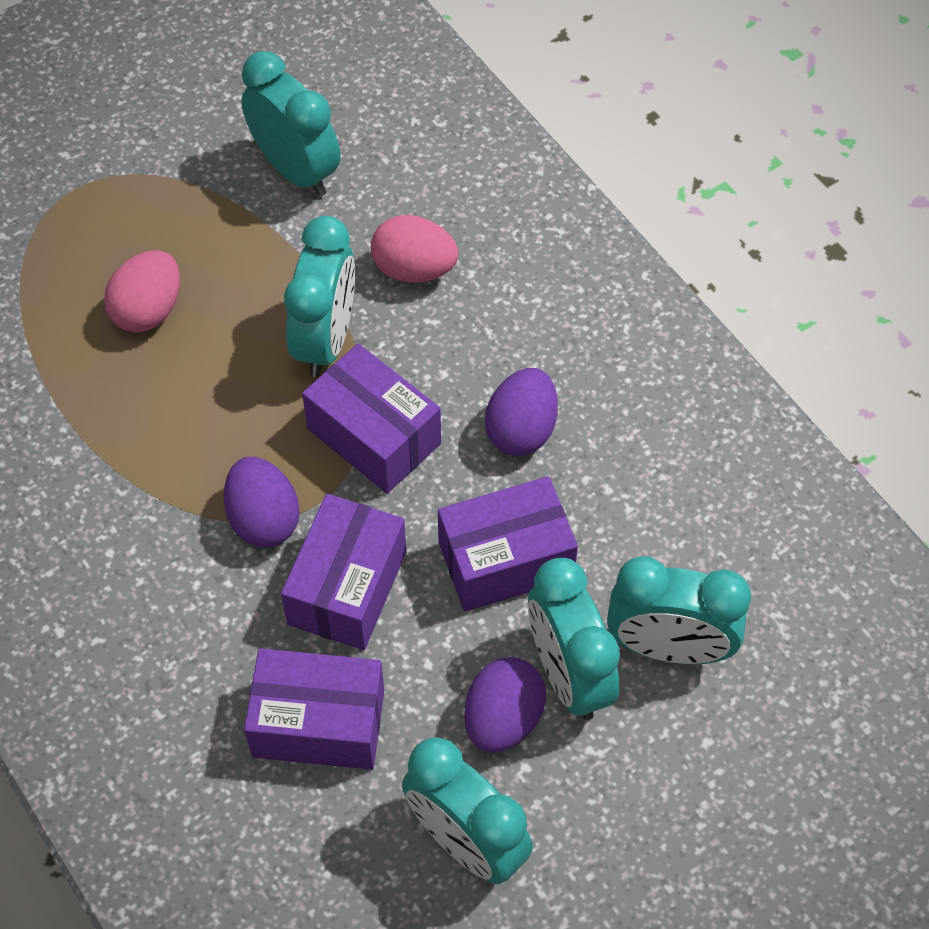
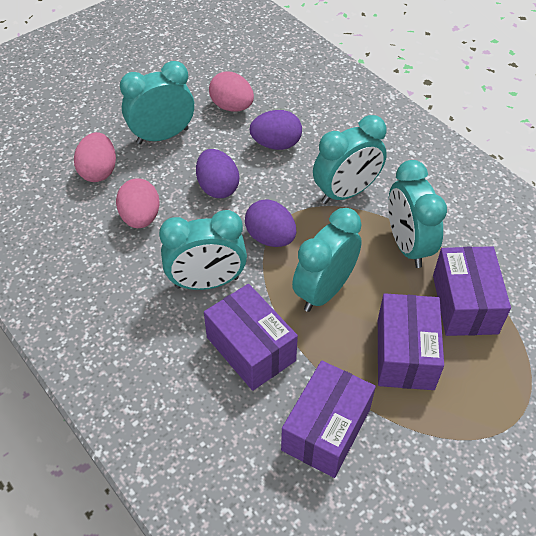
pink egg: 2 -> 3

